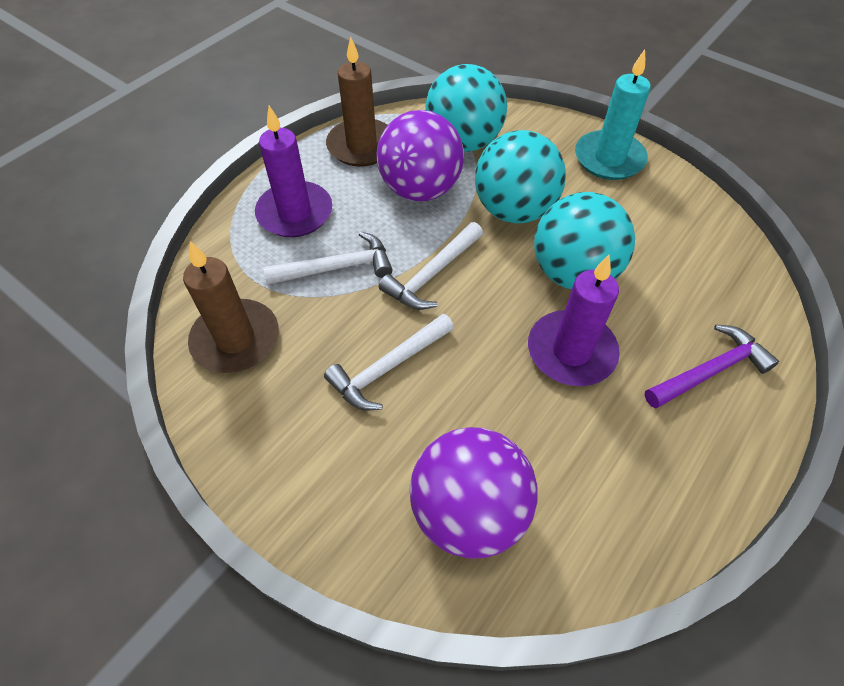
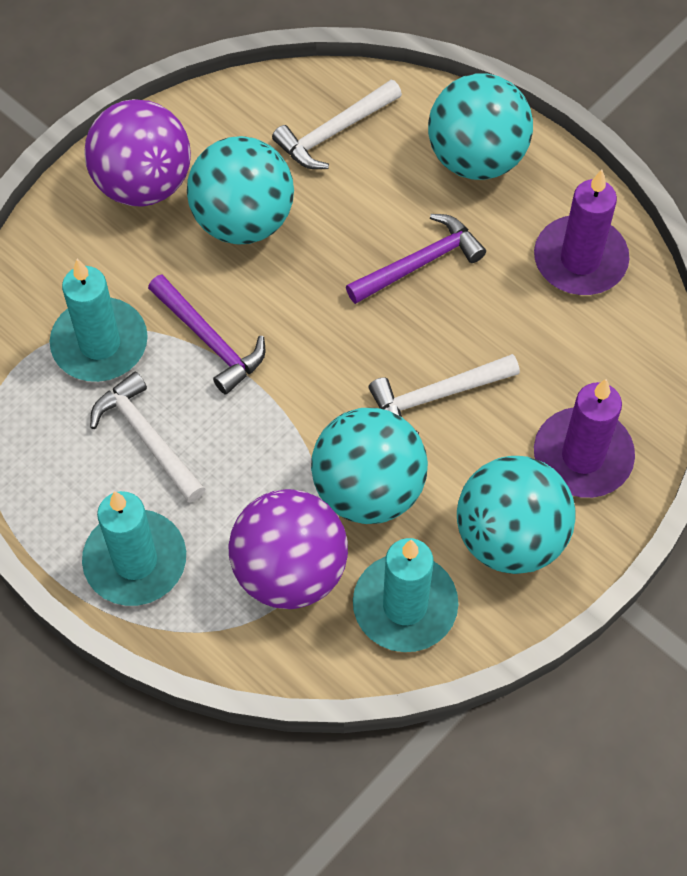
brown candle: 2 -> 0
purple hammer: 1 -> 2
turquoise ball: 3 -> 4
turquoise candle: 1 -> 3

